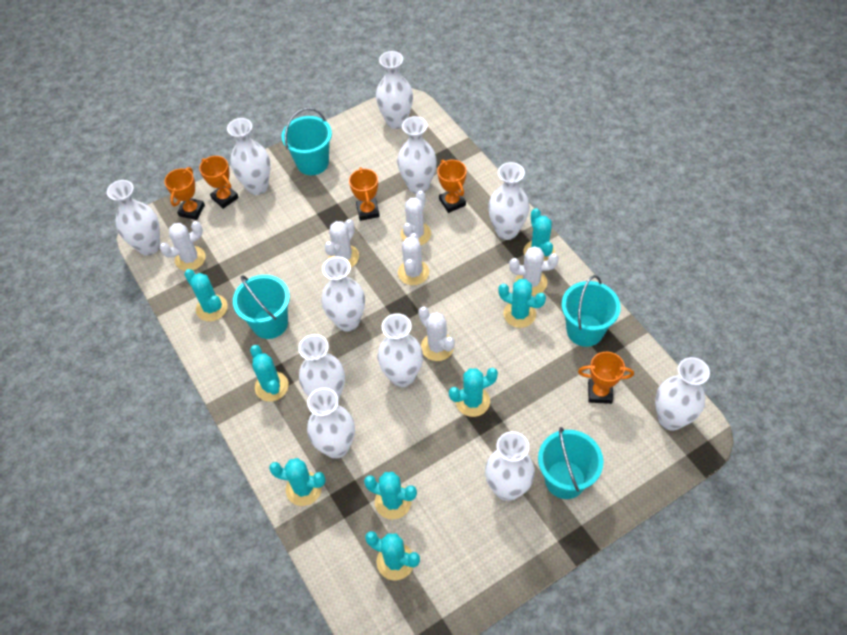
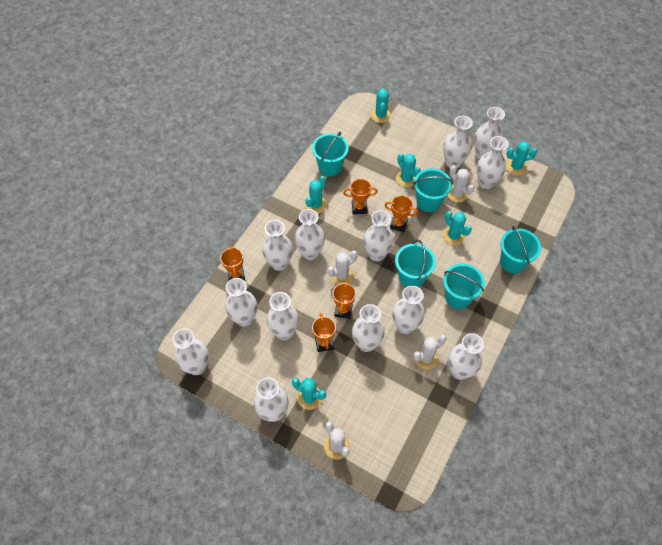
turquoise bucket: 4 -> 5
turquoise cactus: 8 -> 6
white cactus: 6 -> 4
white vase: 11 -> 13

